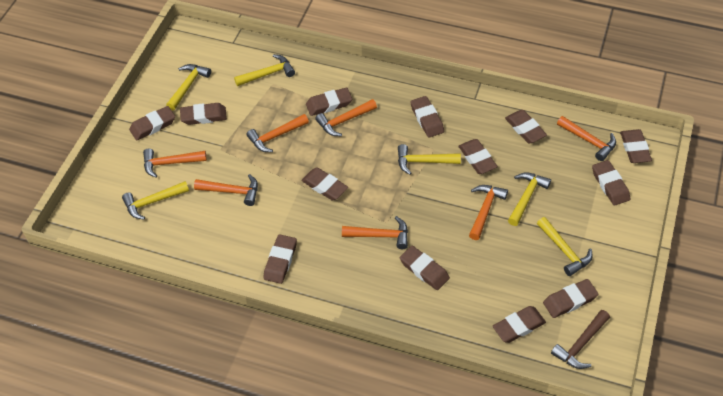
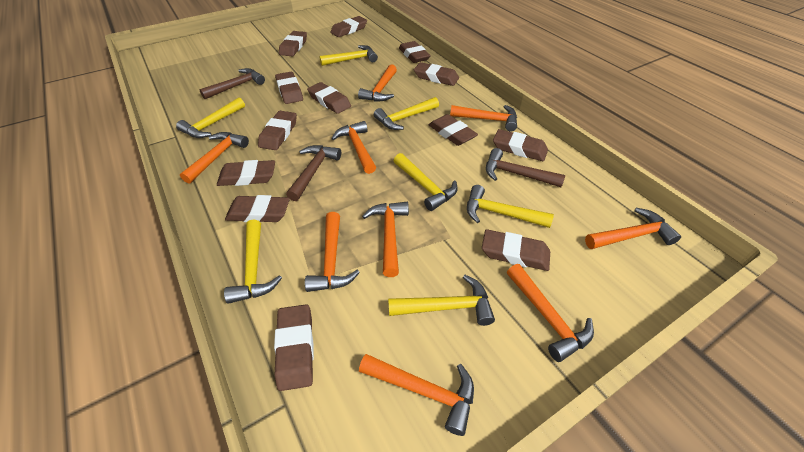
brown hammer: 1 -> 3
orange hammer: 7 -> 9
yellow hammer: 6 -> 7

